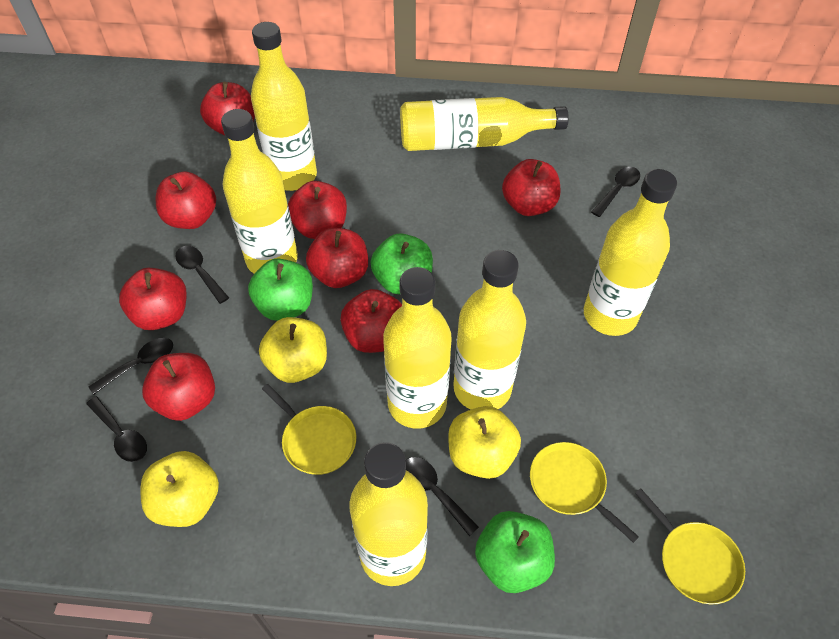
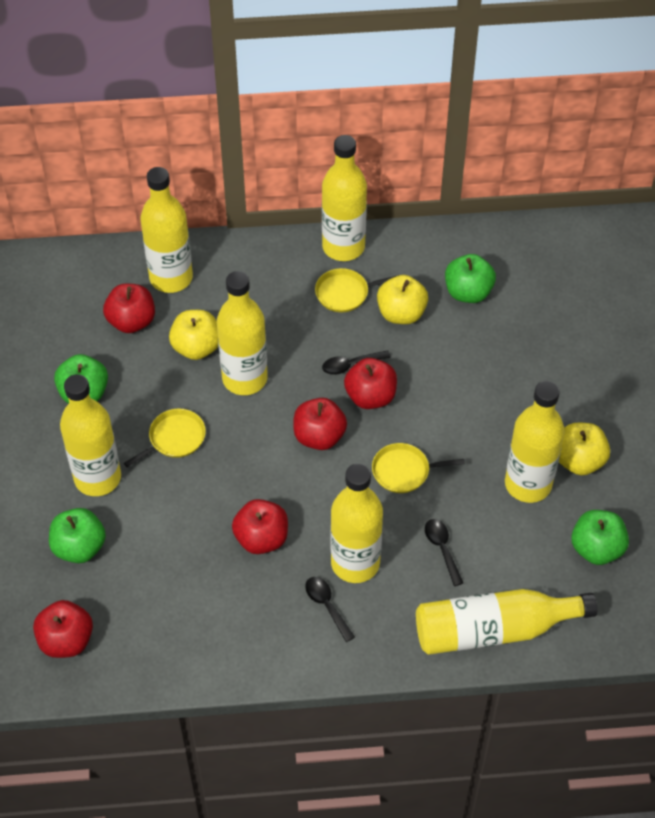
black spoon: 5 -> 3
green apple: 3 -> 4
red apple: 8 -> 5

